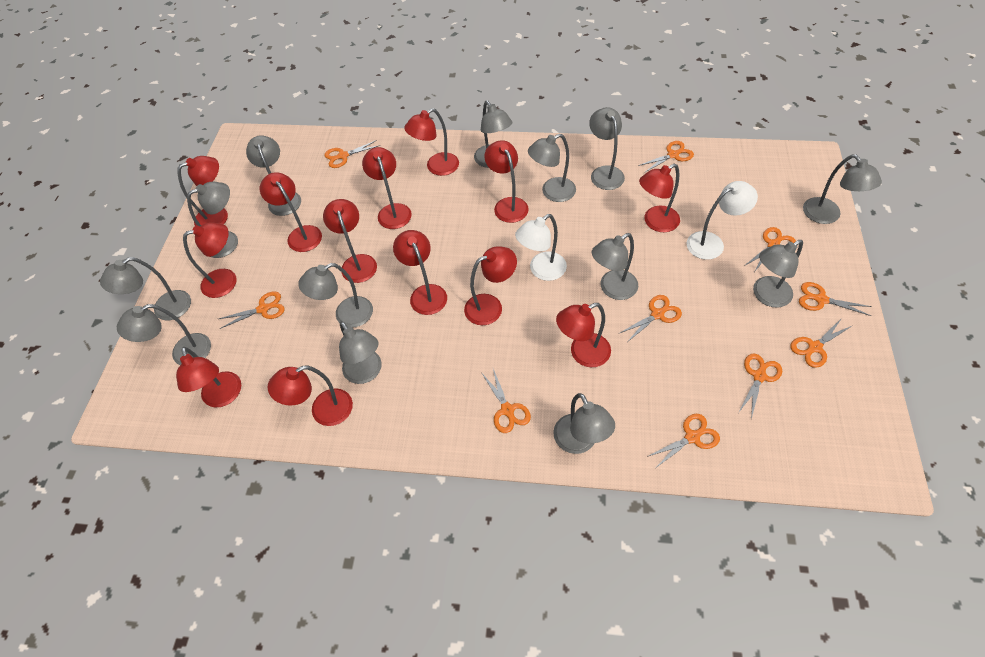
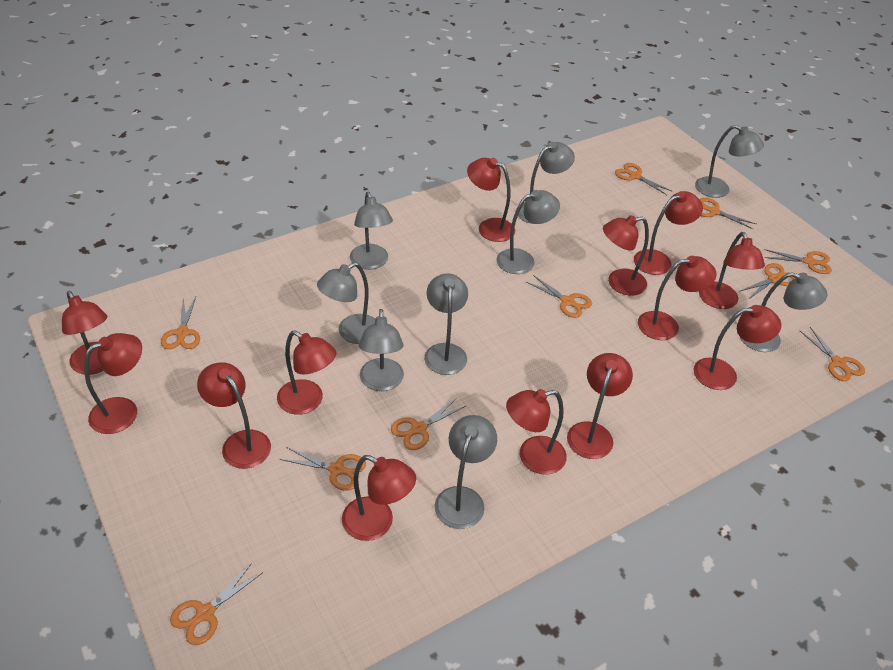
grey lamp: 13 -> 9
white lamp: 2 -> 0

